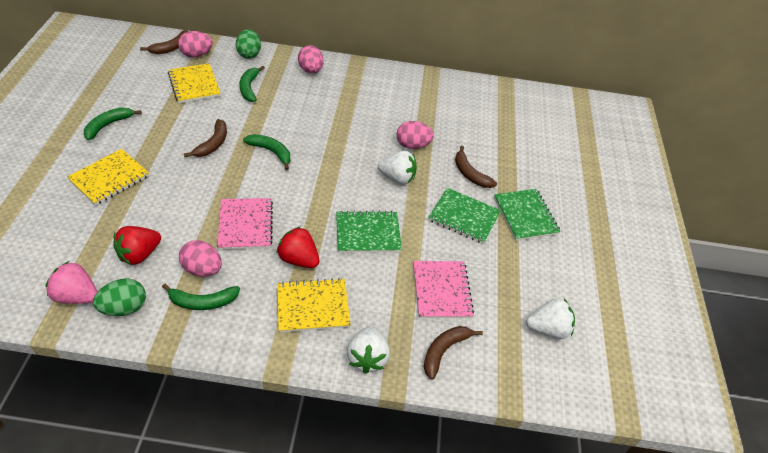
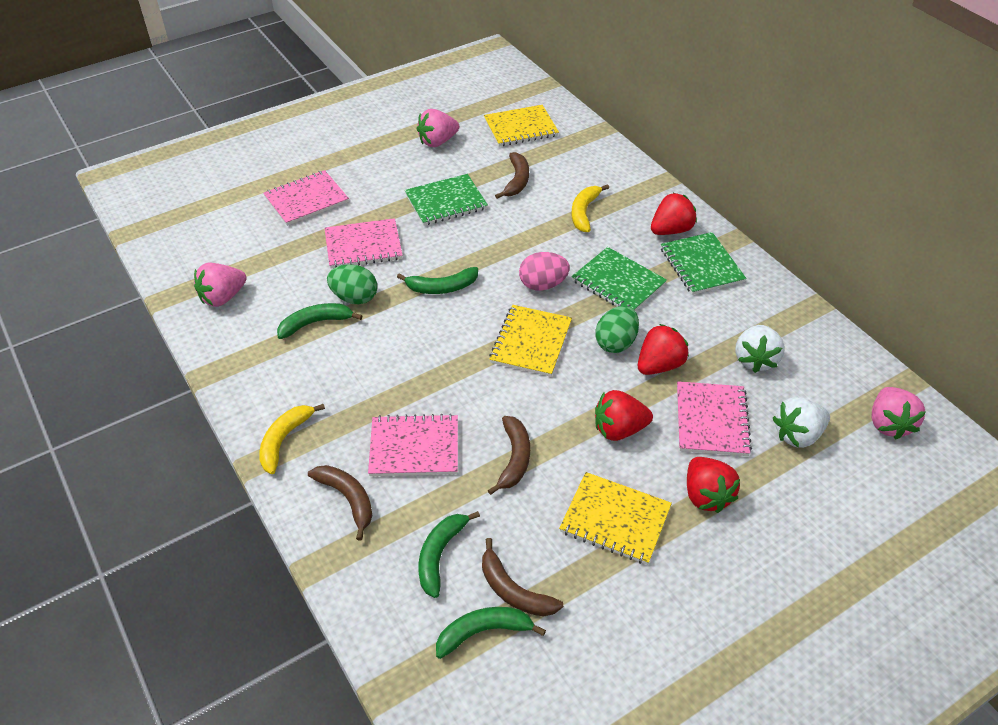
pink egg: 4 -> 1
pink notebook: 2 -> 4
pink strawberry: 1 -> 3
red strawberry: 2 -> 4
white strawberry: 3 -> 2
yellow banana: 0 -> 2

